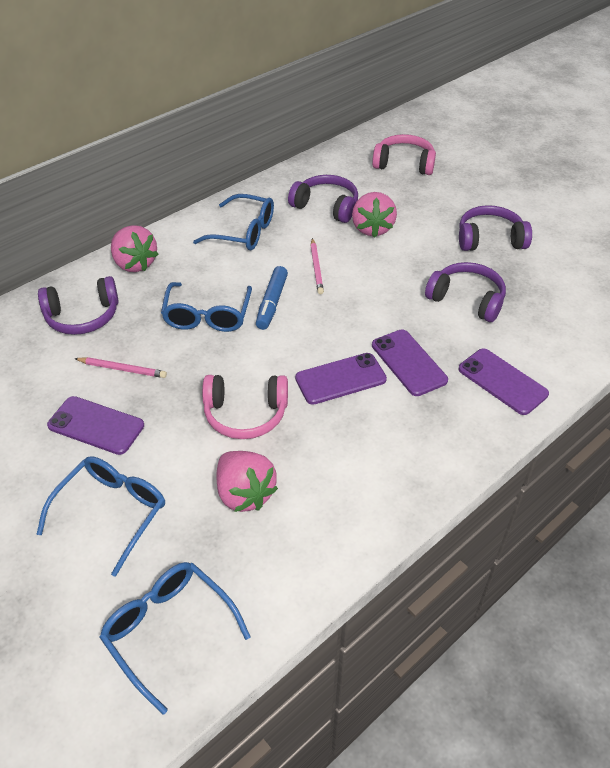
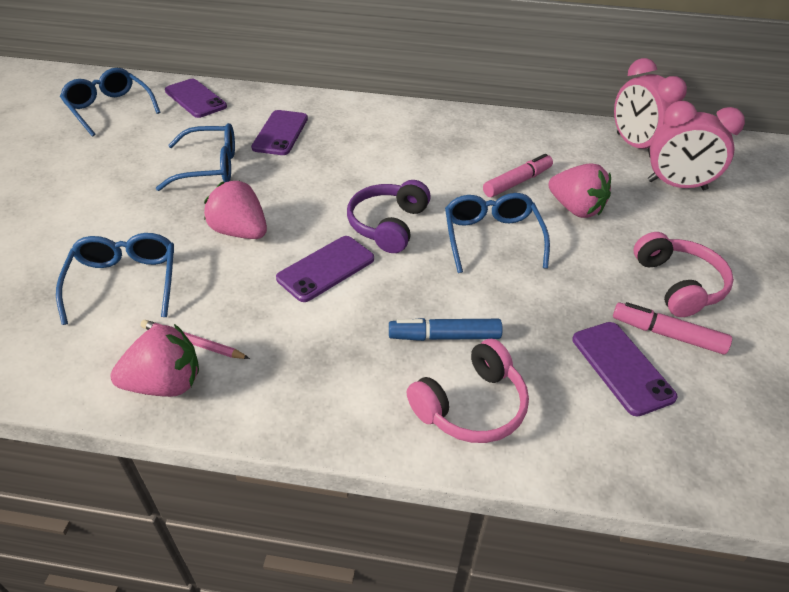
pink clock: 0 -> 2
pink marker: 0 -> 2
pink pencil: 2 -> 1
purple headphones: 4 -> 1

